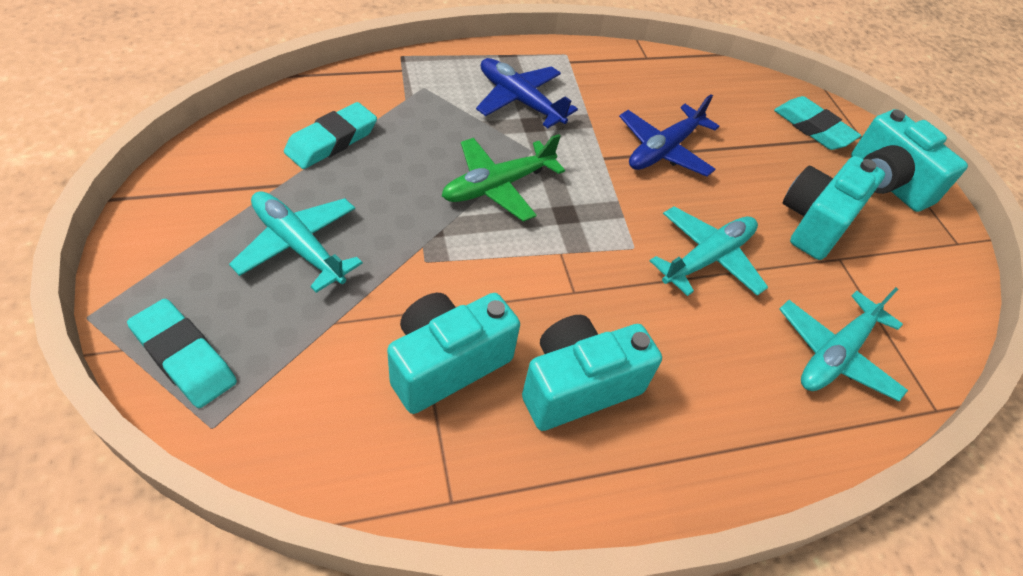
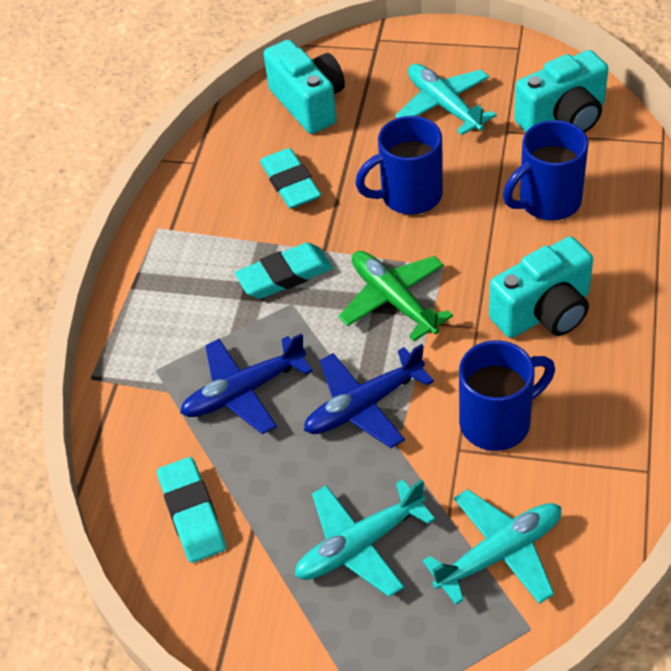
blue mug: 0 -> 3
turquoise camera: 4 -> 3

